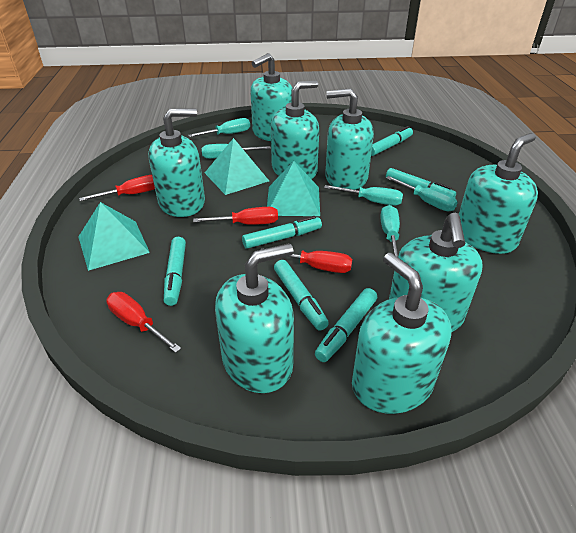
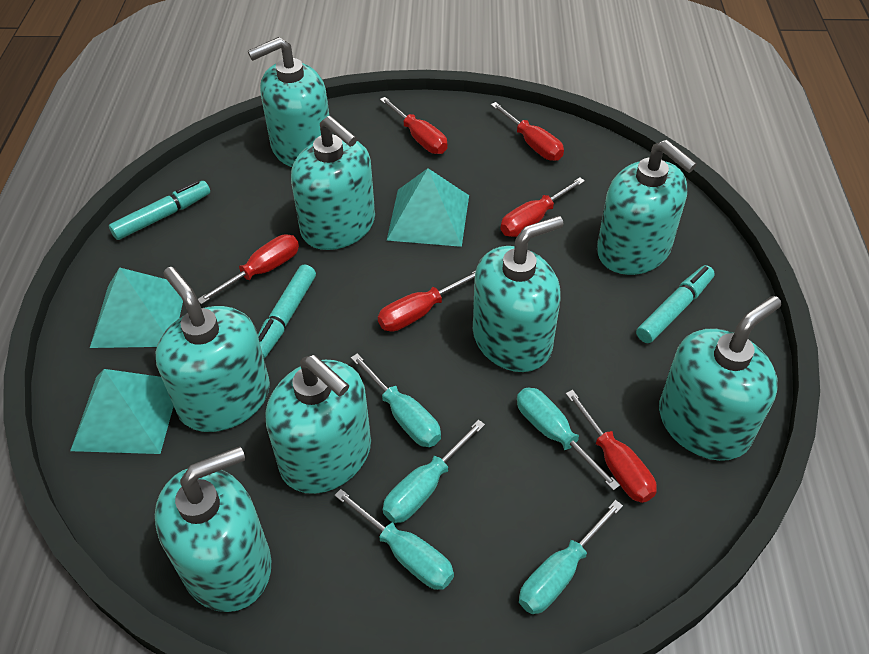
red screwdriver: 4 -> 6
turquoise marker: 6 -> 3

